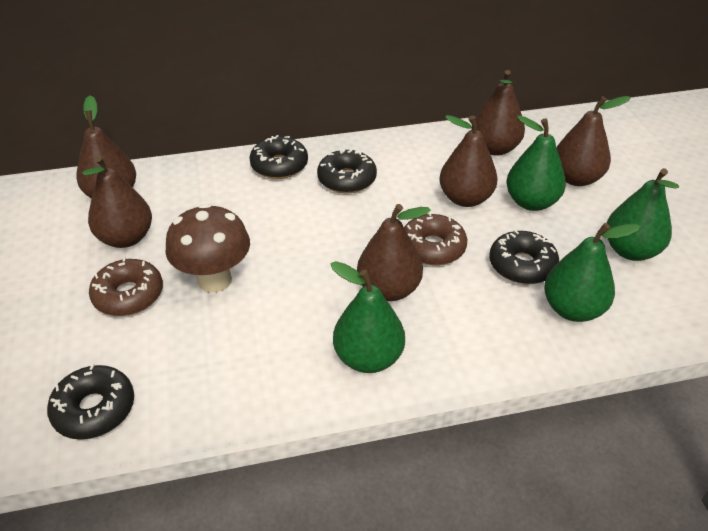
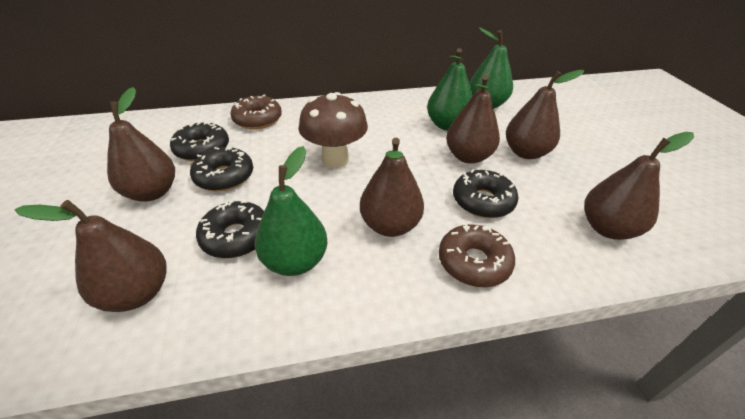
green pear: 4 -> 3

